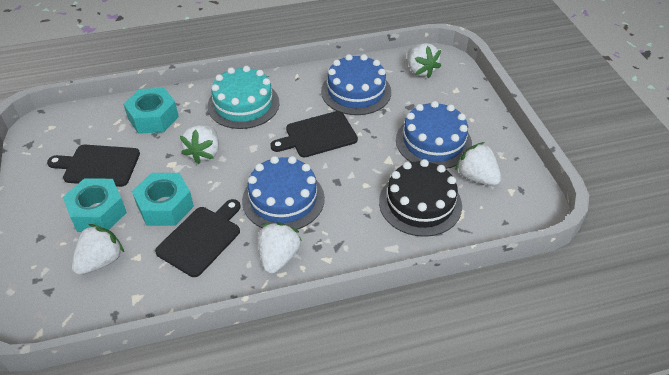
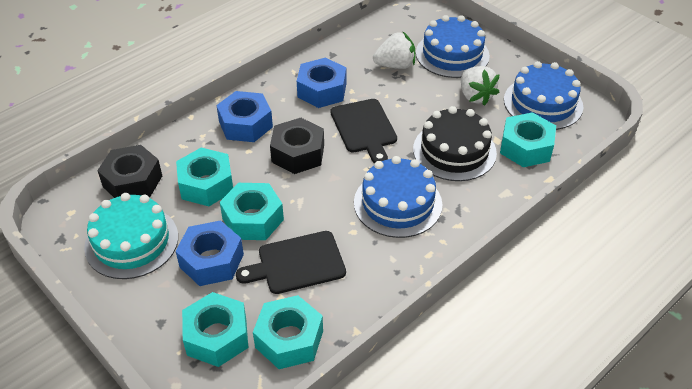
black cutting board: 3 -> 2
black nut: 0 -> 2
blue nut: 0 -> 3
turquoise nut: 3 -> 5
white strawberry: 5 -> 2

